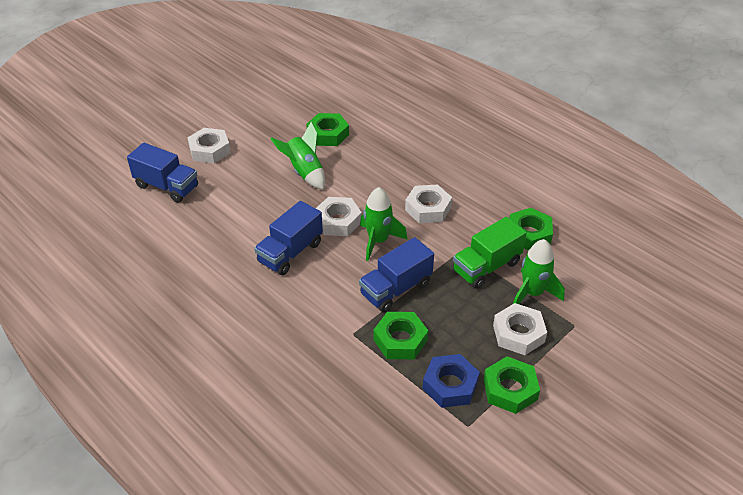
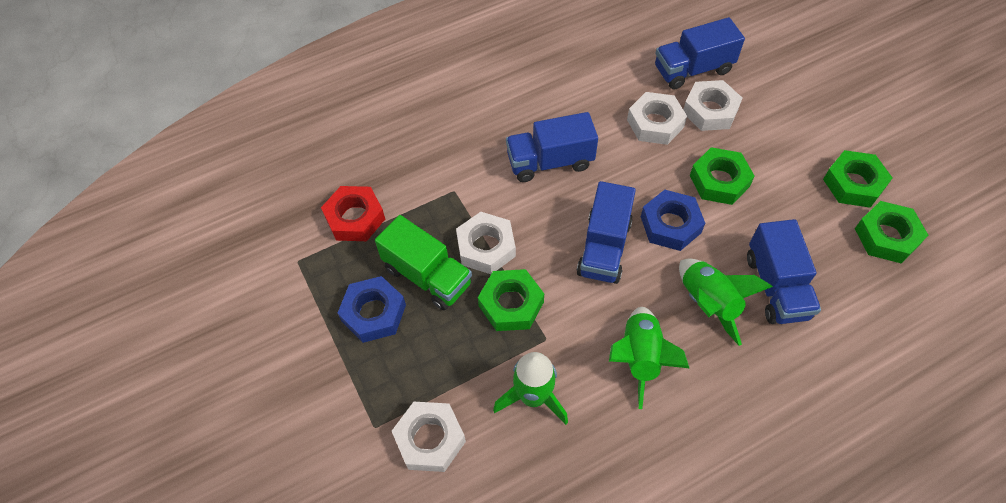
blue nut: 1 -> 2
blue truck: 3 -> 4
red nut: 0 -> 1

